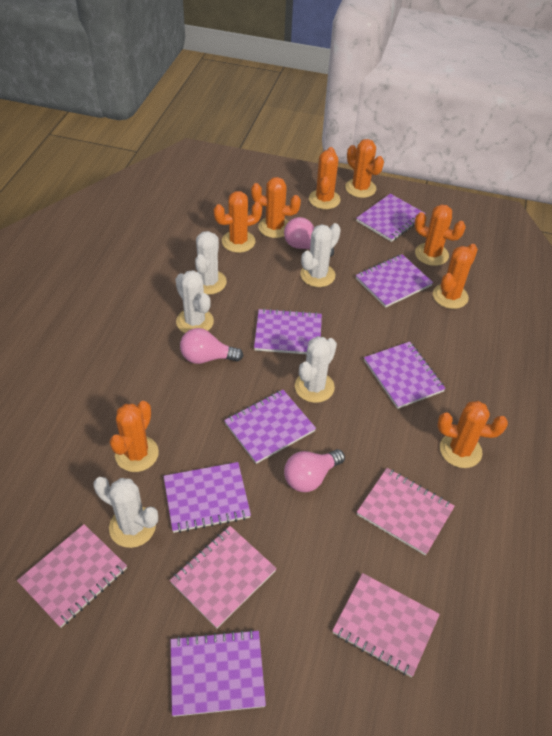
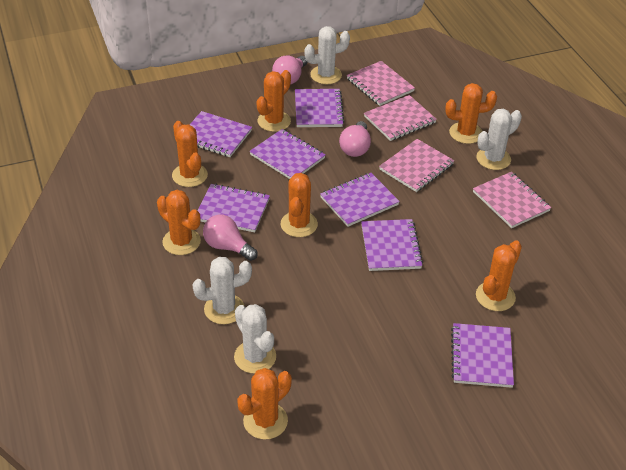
orange cactus: 8 -> 7
white cactus: 5 -> 4

